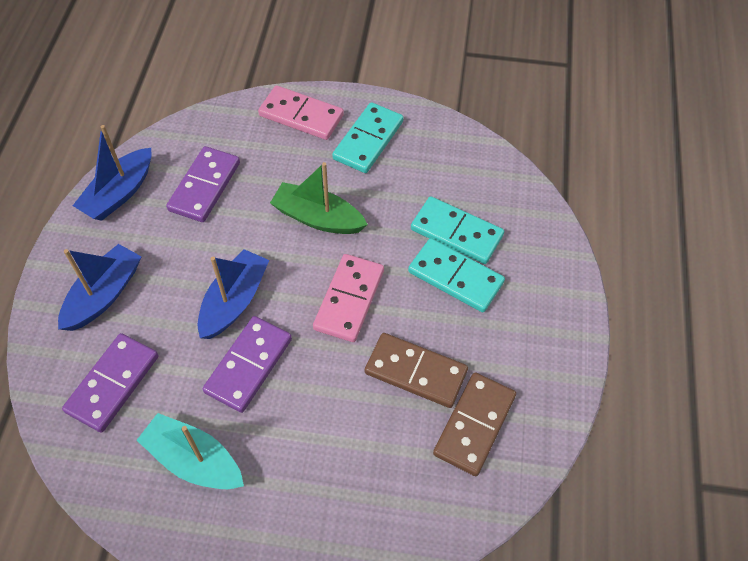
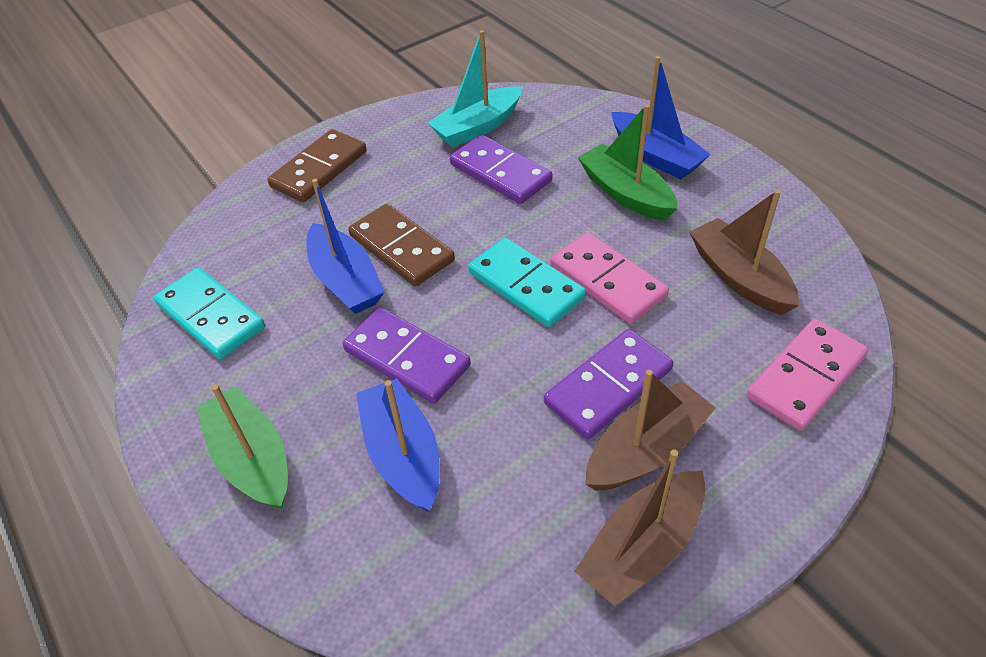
brown boat: 0 -> 3
green boat: 1 -> 2
turquoise domino: 3 -> 2

